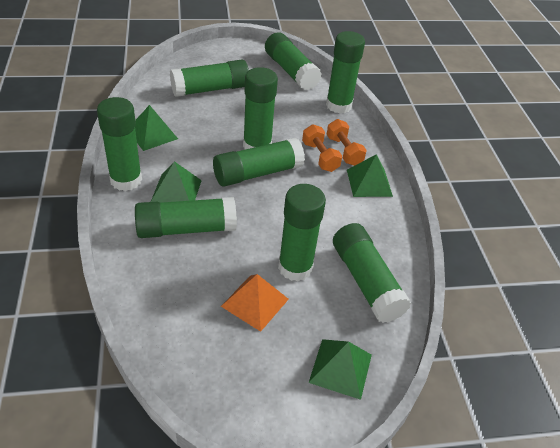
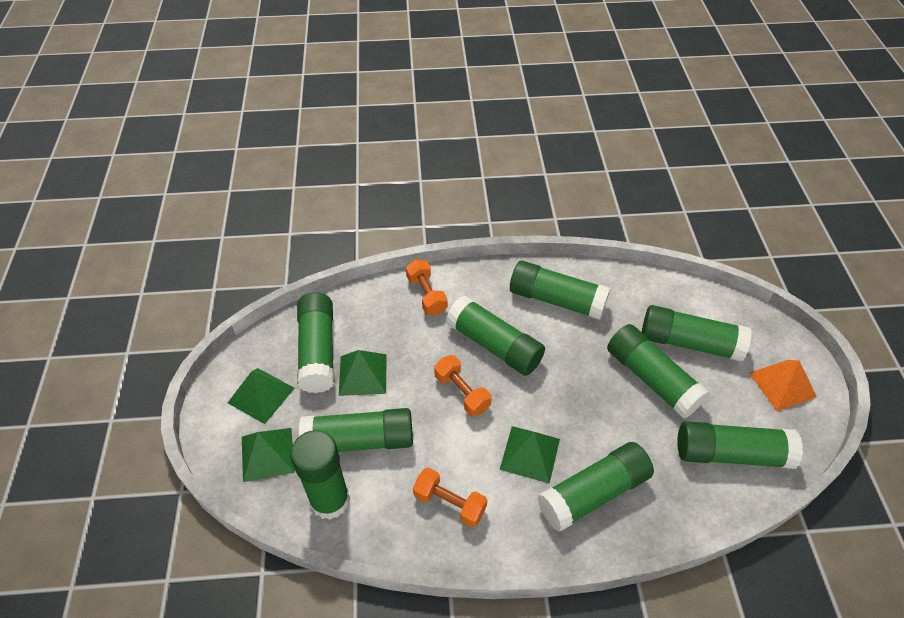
orange dumbbell: 2 -> 3

